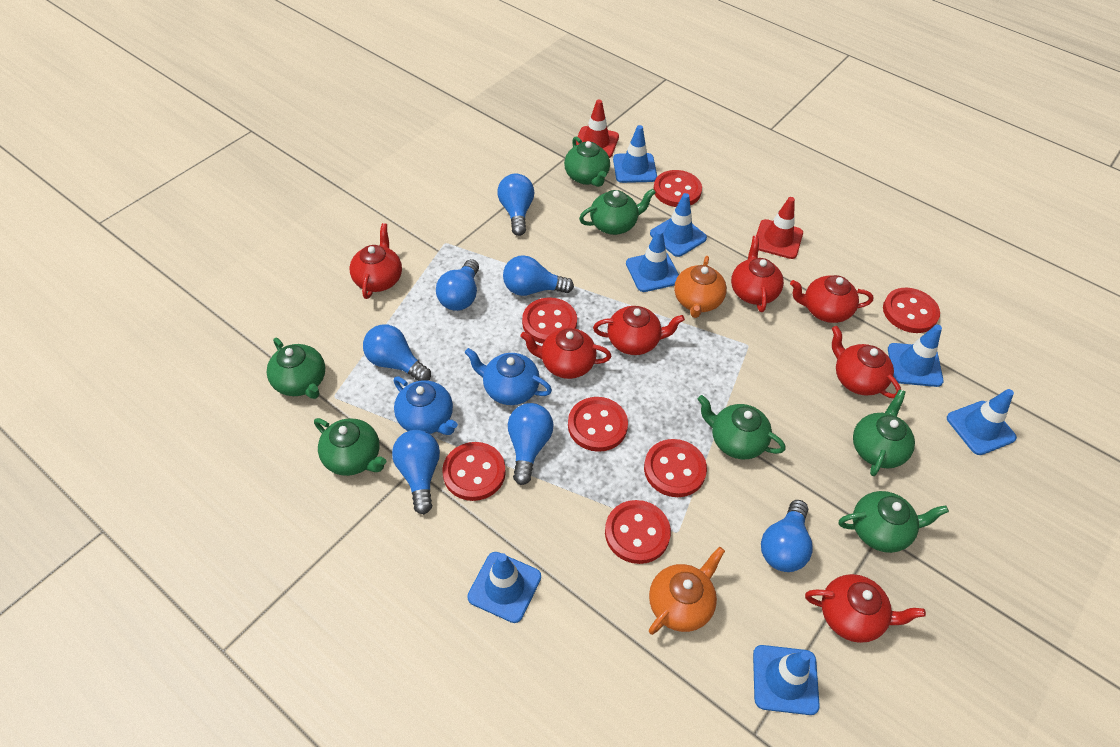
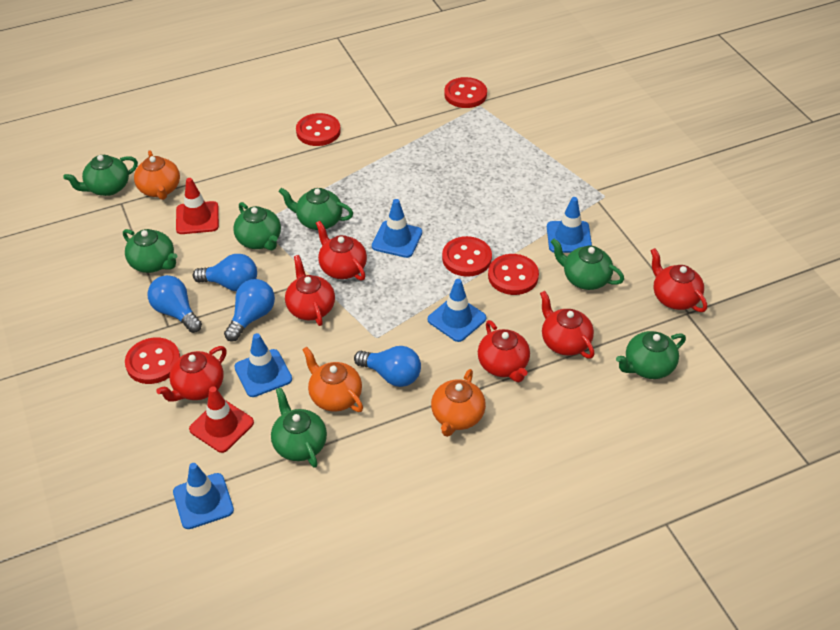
blue light bulb: 7 -> 4
blue teapot: 2 -> 0
blue traffic cone: 7 -> 5
orange teapot: 2 -> 3
red button: 7 -> 5
red teapot: 7 -> 6

